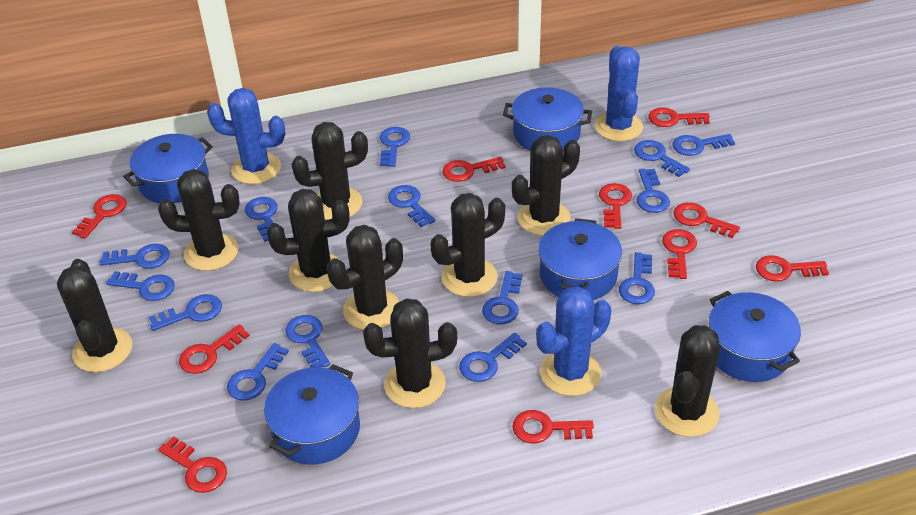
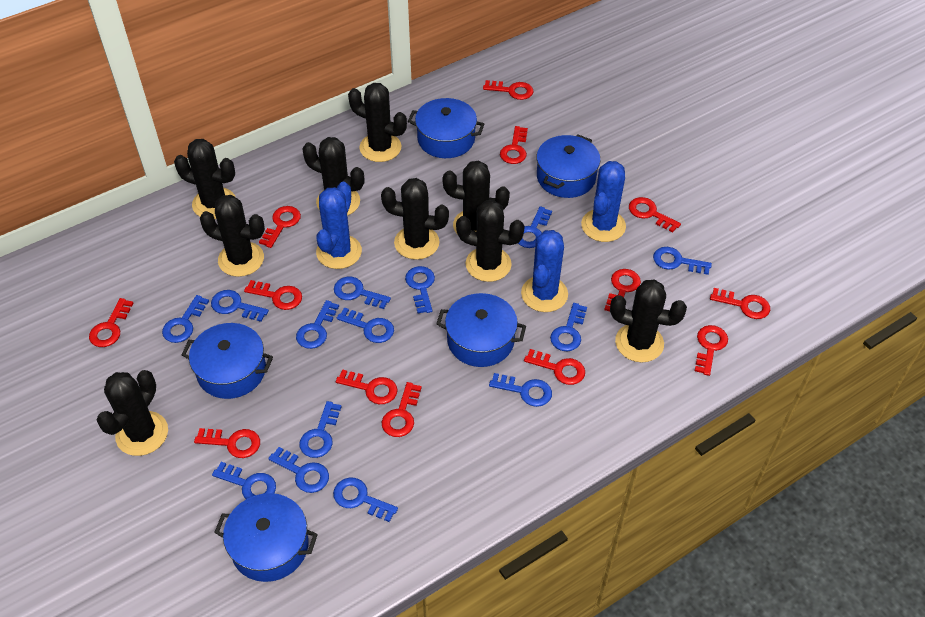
red key: 10 -> 13

